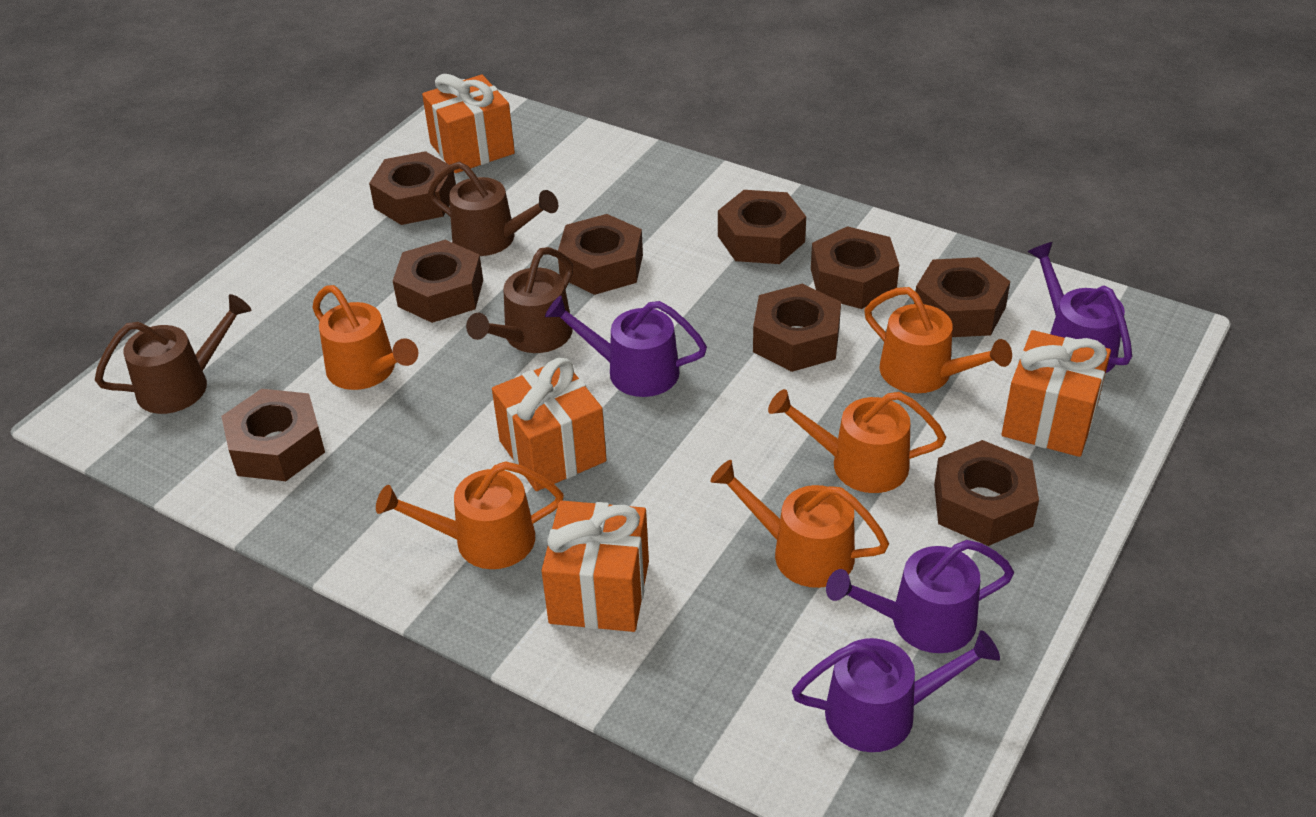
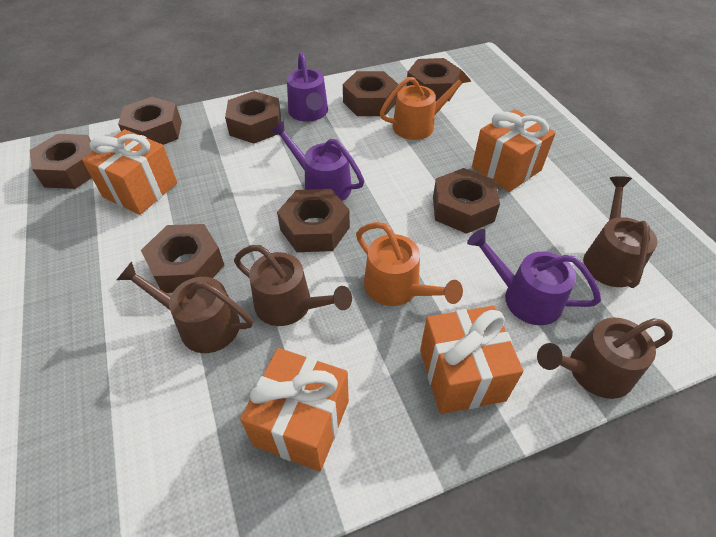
brown nut: 9 -> 8
brown watering can: 3 -> 4
orange watering can: 5 -> 2
purple watering can: 4 -> 3

